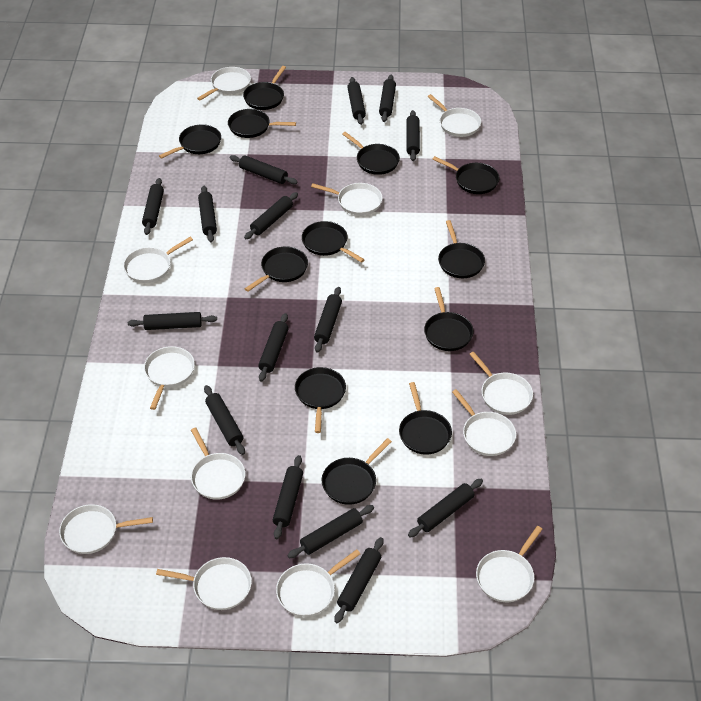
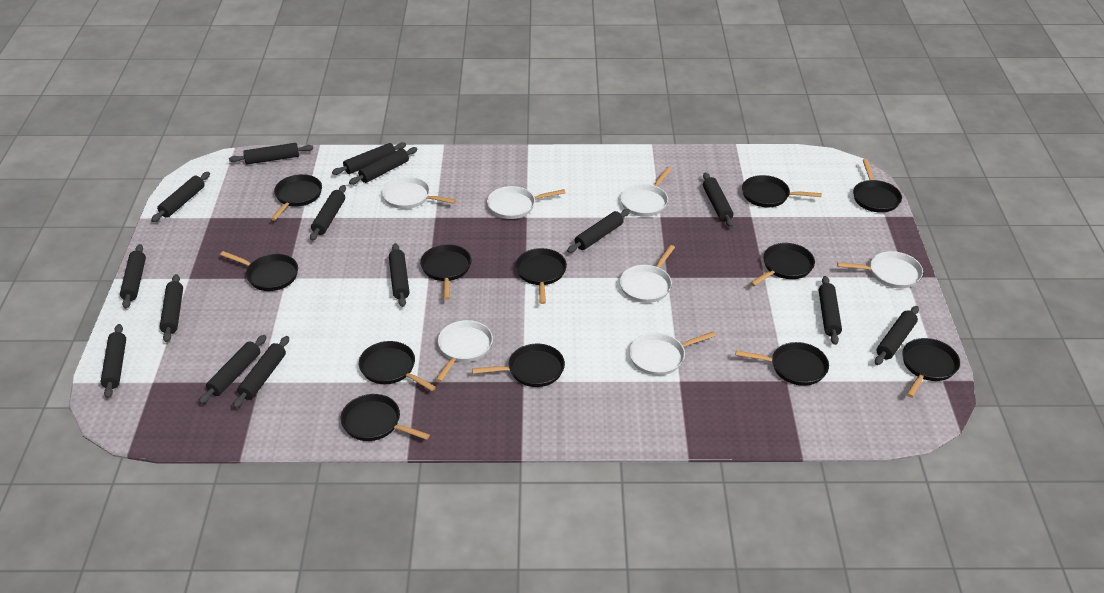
white pan: 12 -> 7

